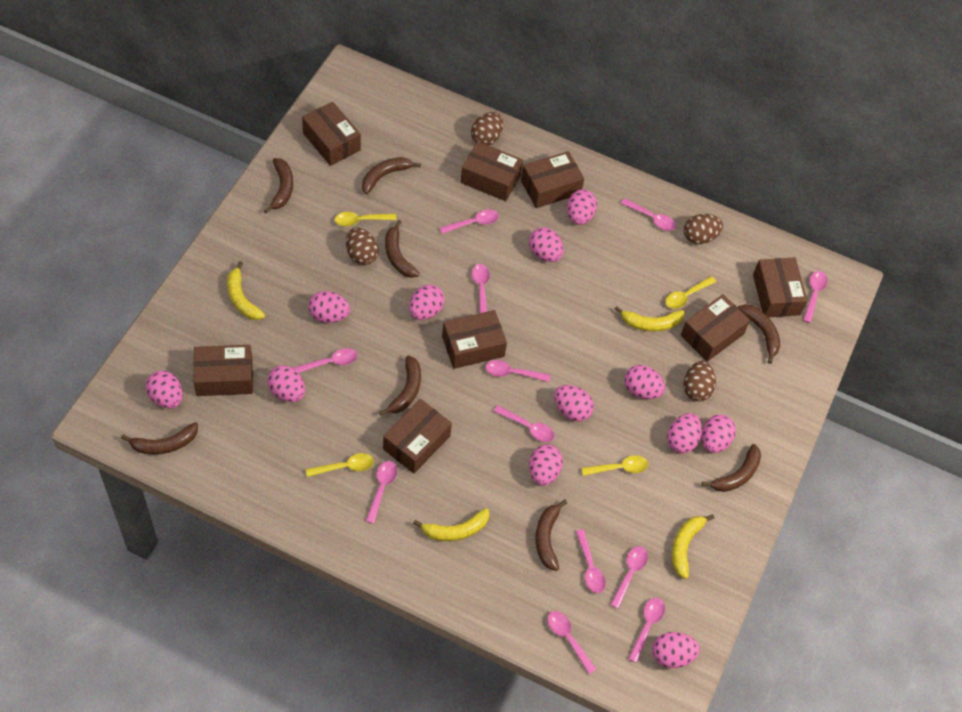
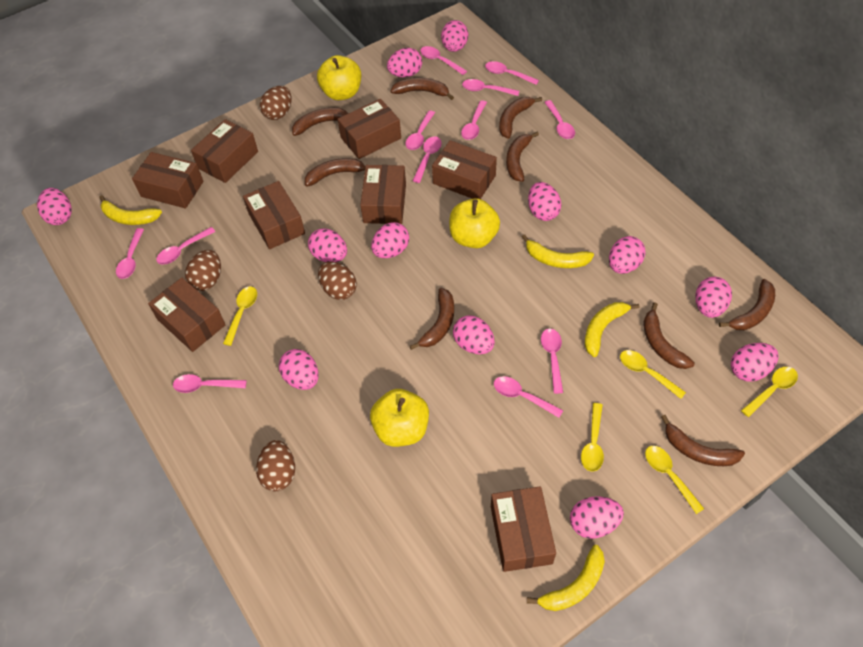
brown banana: 8 -> 9
yellow apple: 0 -> 3
yellow spoon: 4 -> 5

